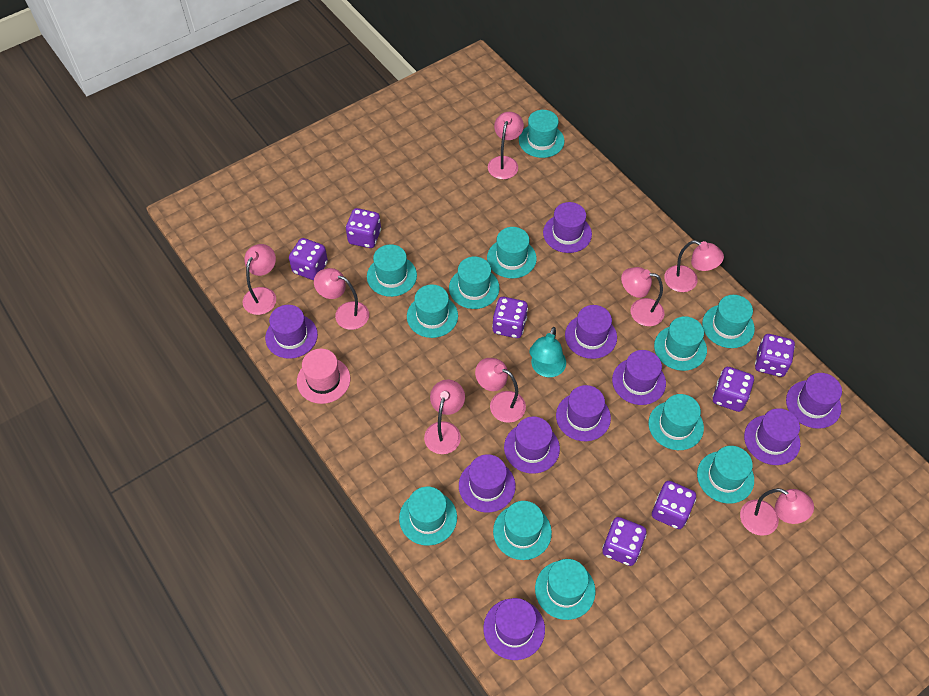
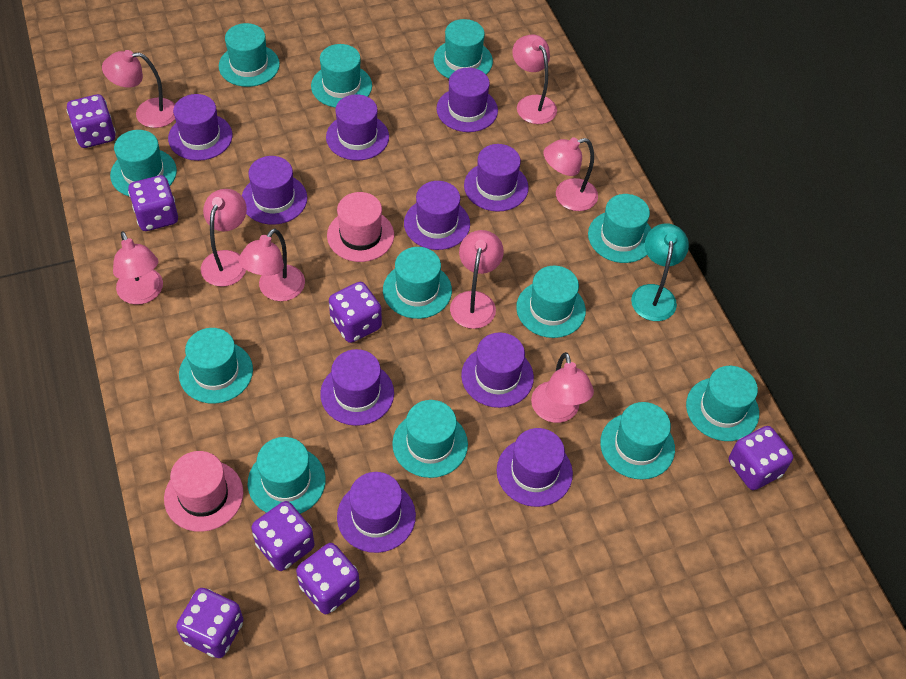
pink hat: 1 -> 2

